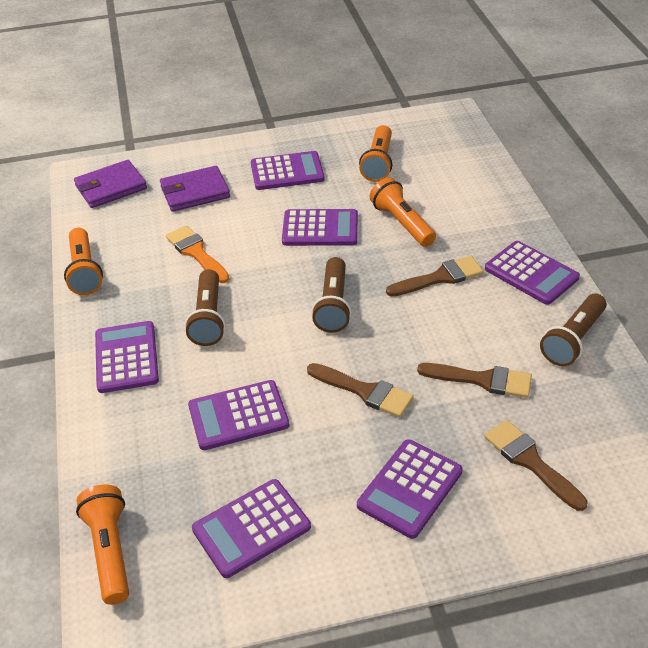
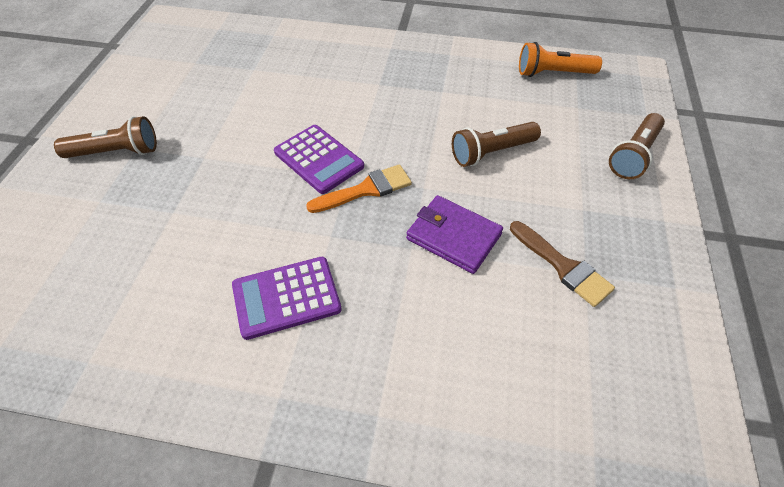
brown brush: 4 -> 1
orange flashlight: 4 -> 1
purple calculator: 7 -> 2
purple wallet: 2 -> 1

